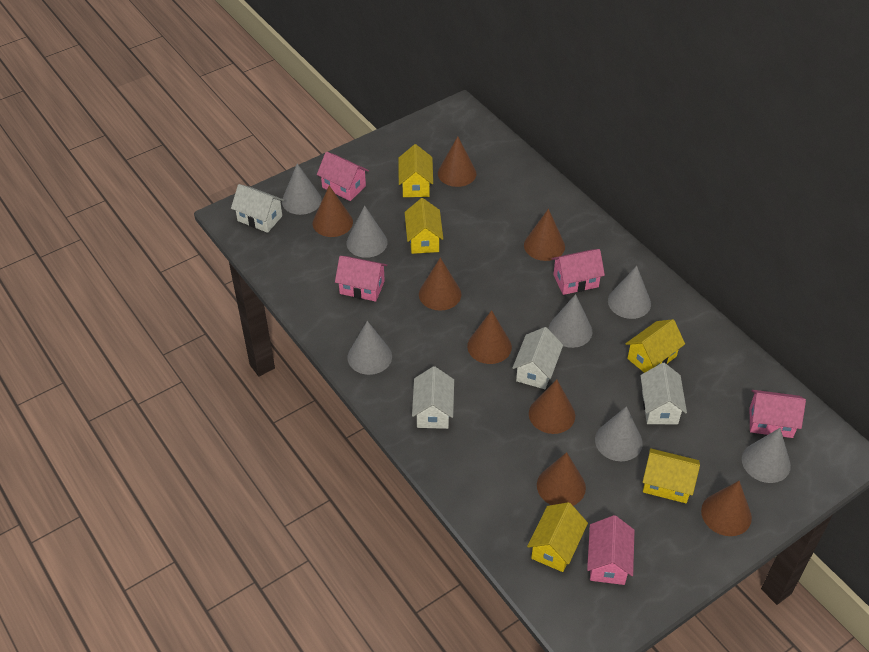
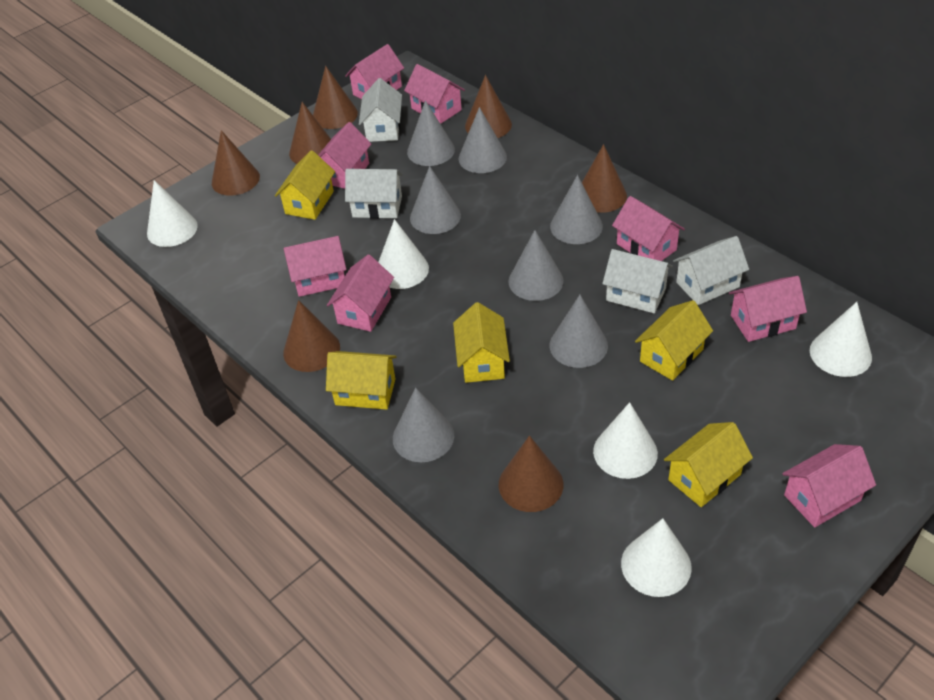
brown cone: 8 -> 7
pink house: 5 -> 8
white cone: 0 -> 5

